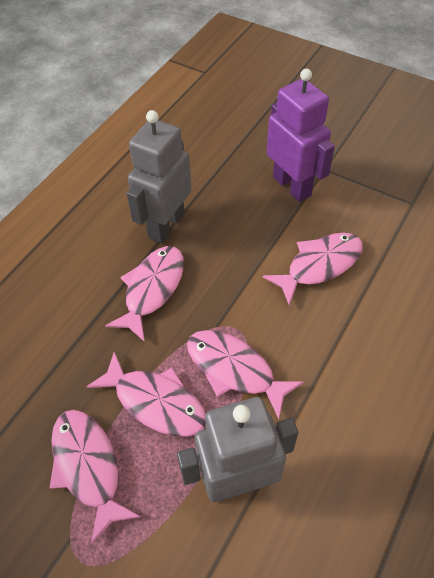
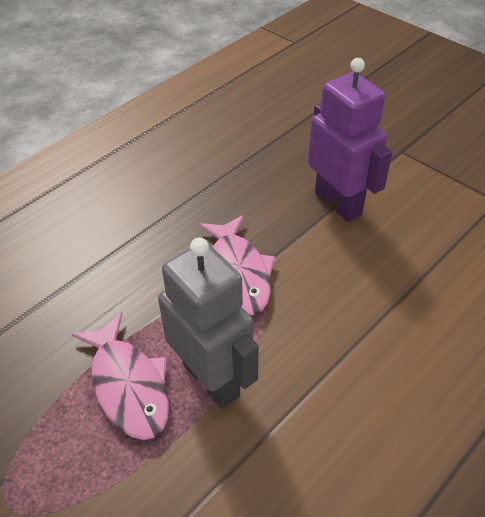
grey robot: 2 -> 1
pink fish: 5 -> 2

